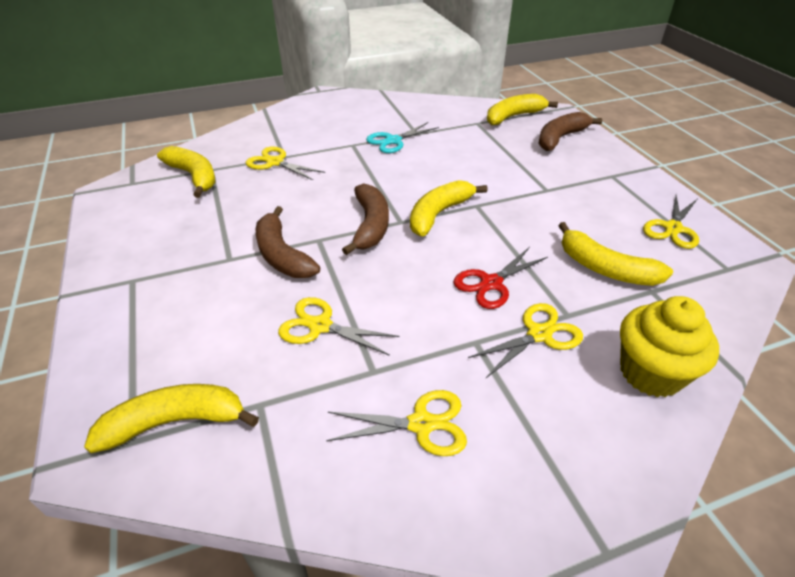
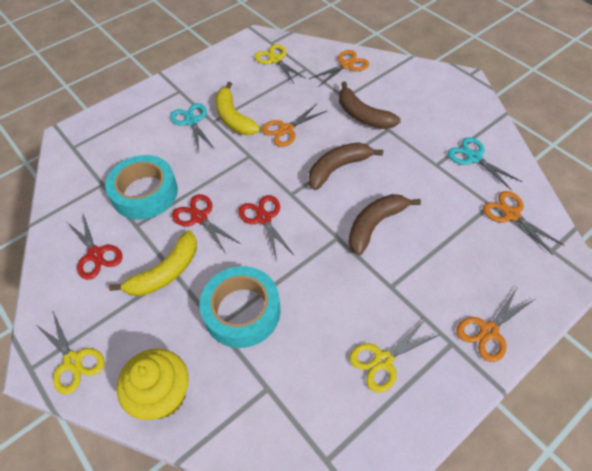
orange scissors: 0 -> 4
red scissors: 1 -> 3
turquoise scissors: 1 -> 2
turquoise tape: 0 -> 2
yellow banana: 5 -> 2
yellow scissors: 5 -> 3

